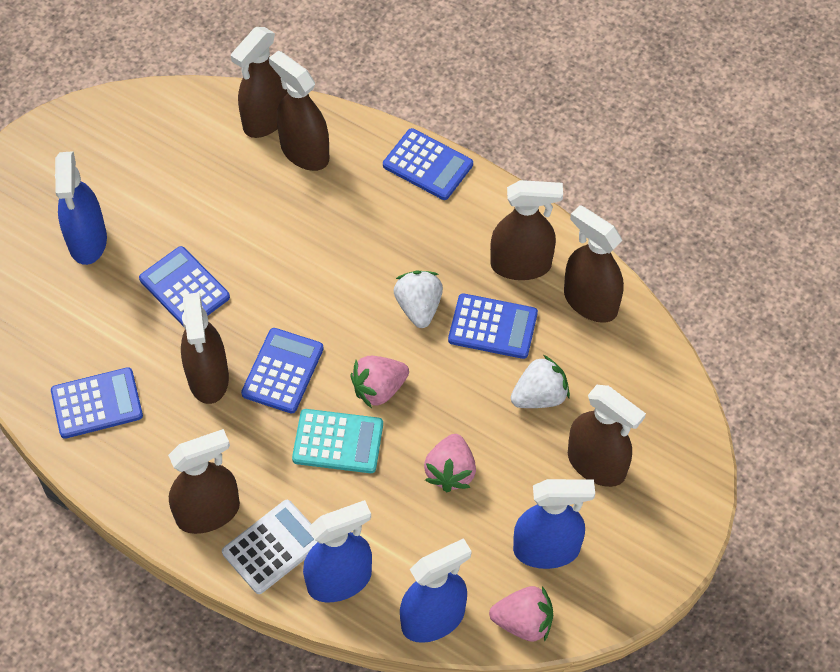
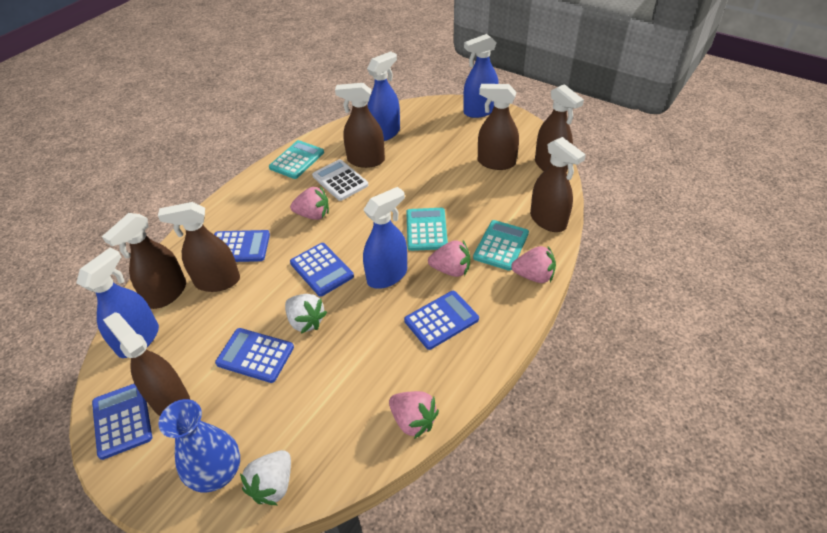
blue vase: 0 -> 1
pink strawberry: 3 -> 4
turquoise calculator: 1 -> 3

